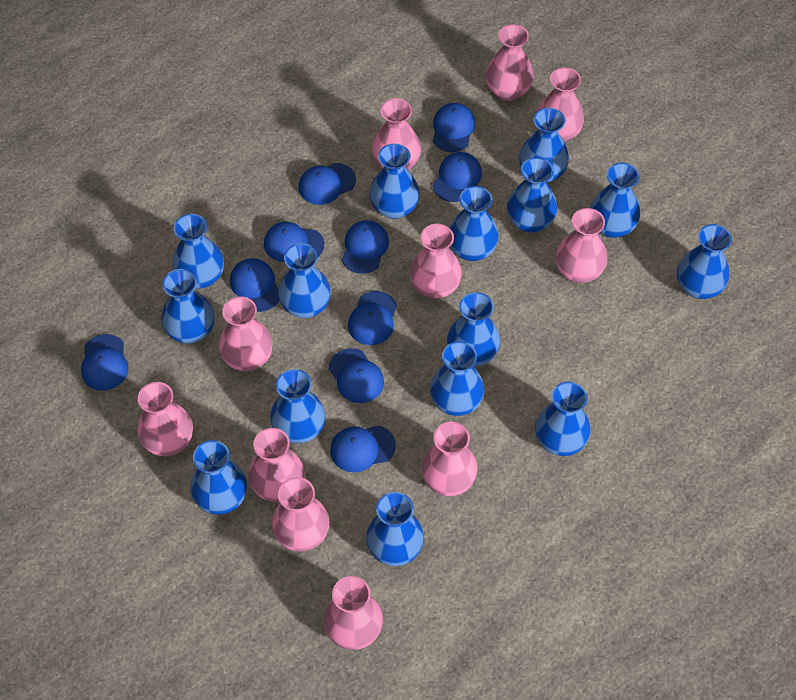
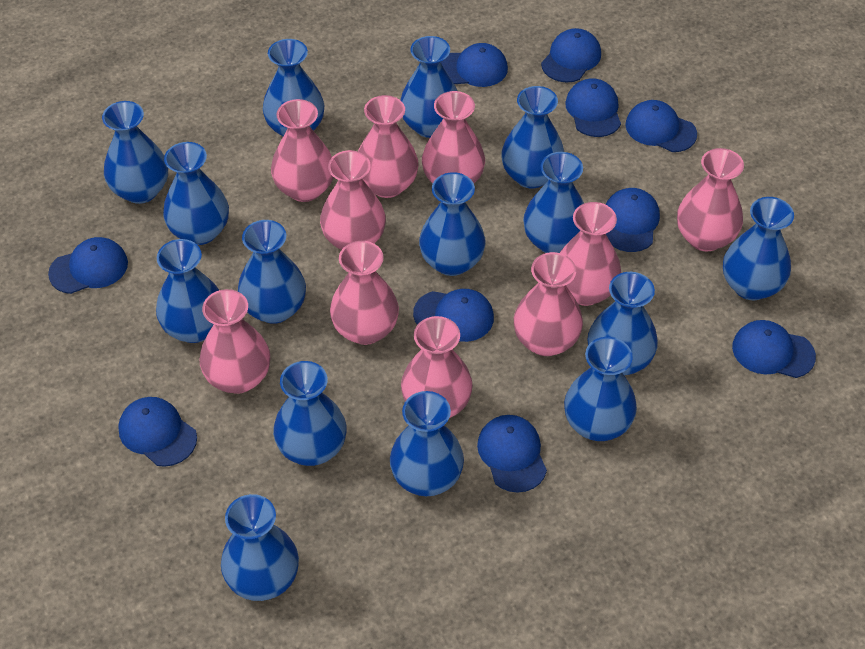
pink vase: 11 -> 10

